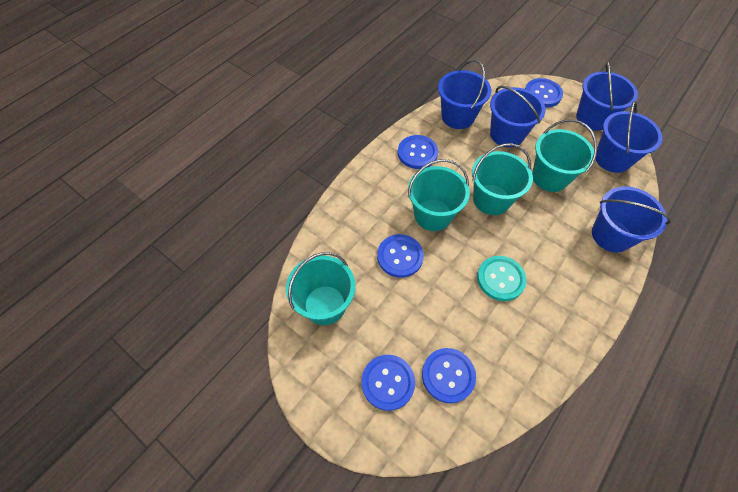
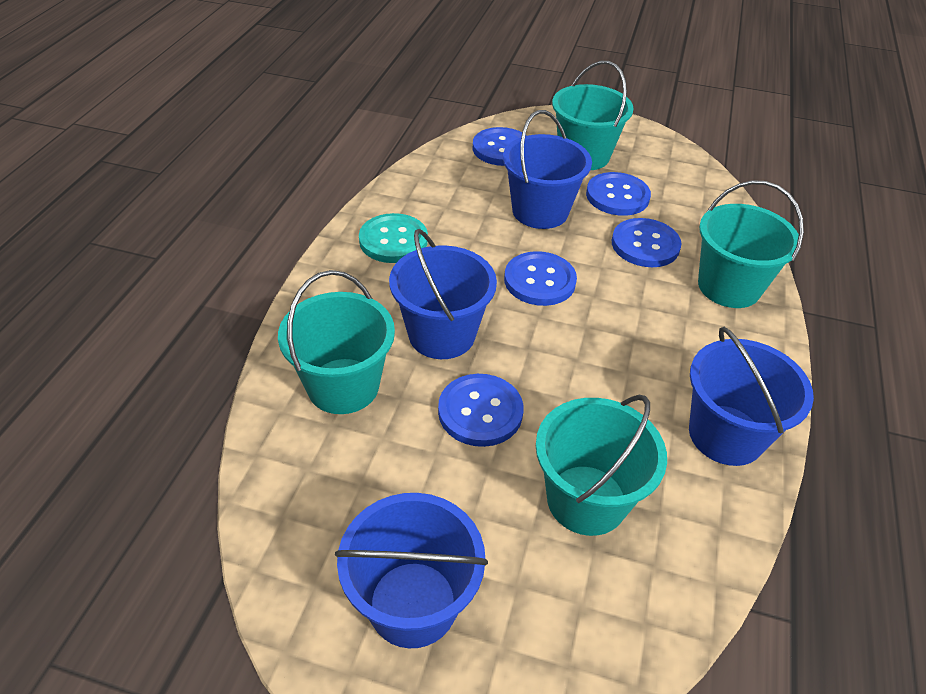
blue bucket: 5 -> 4

